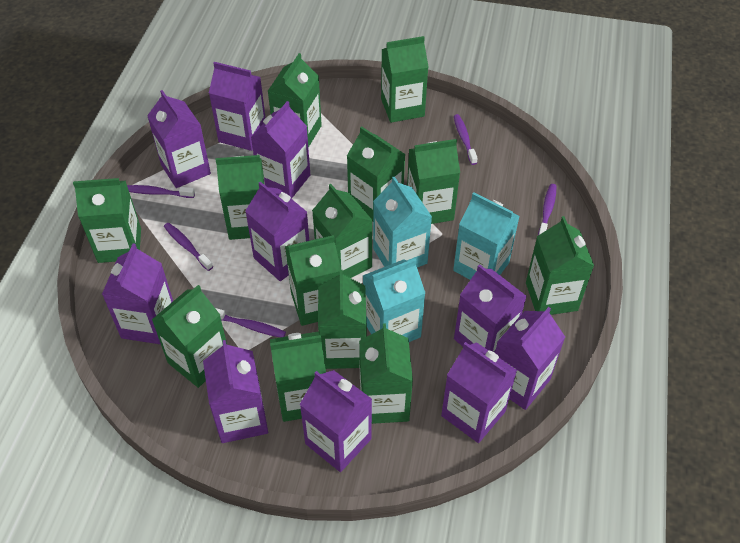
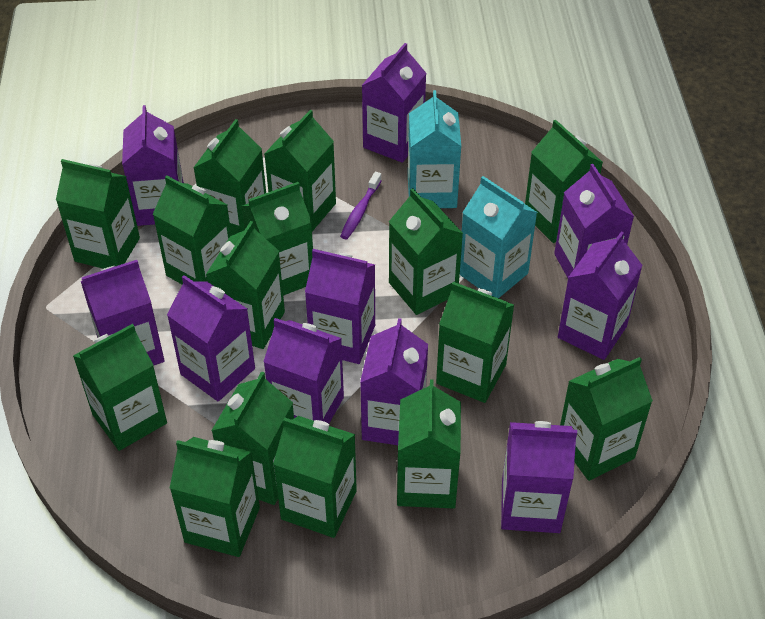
green carton: 13 -> 15
purple toothbrush: 5 -> 1
turquoise carton: 3 -> 2

